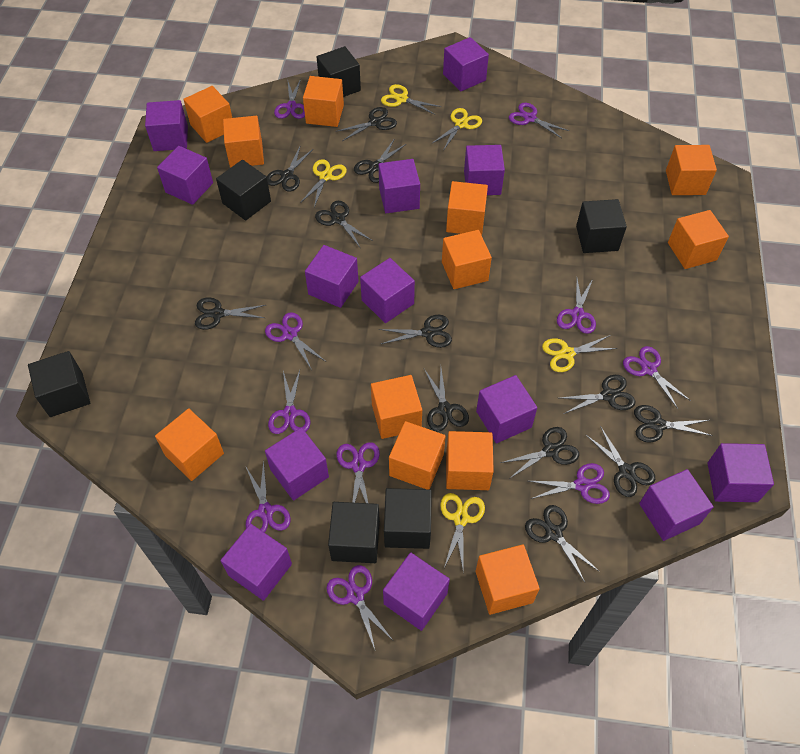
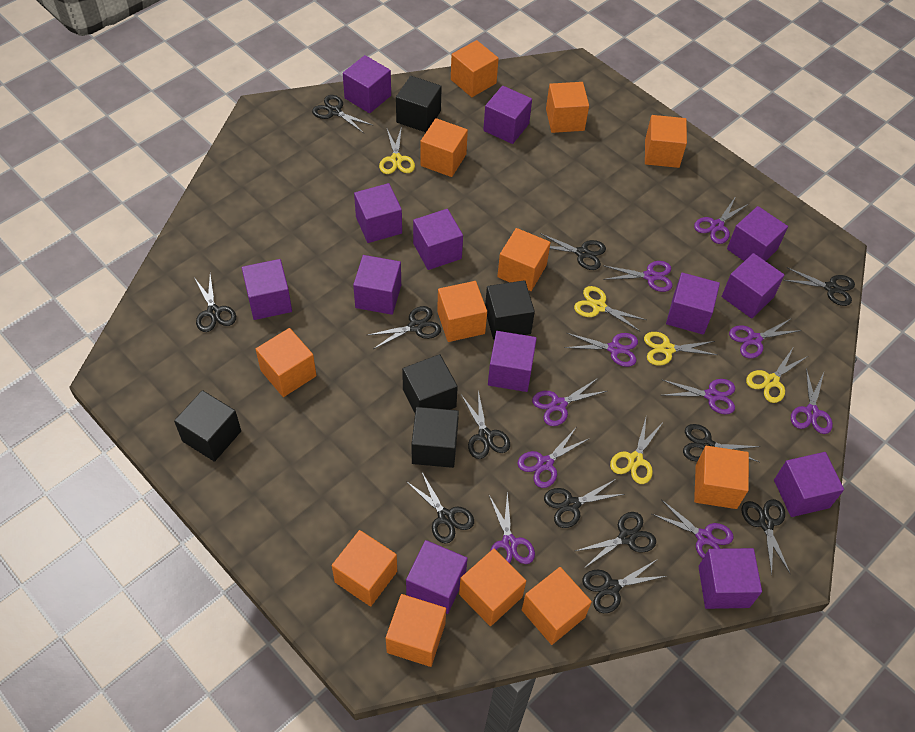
black cube: 6 -> 5

